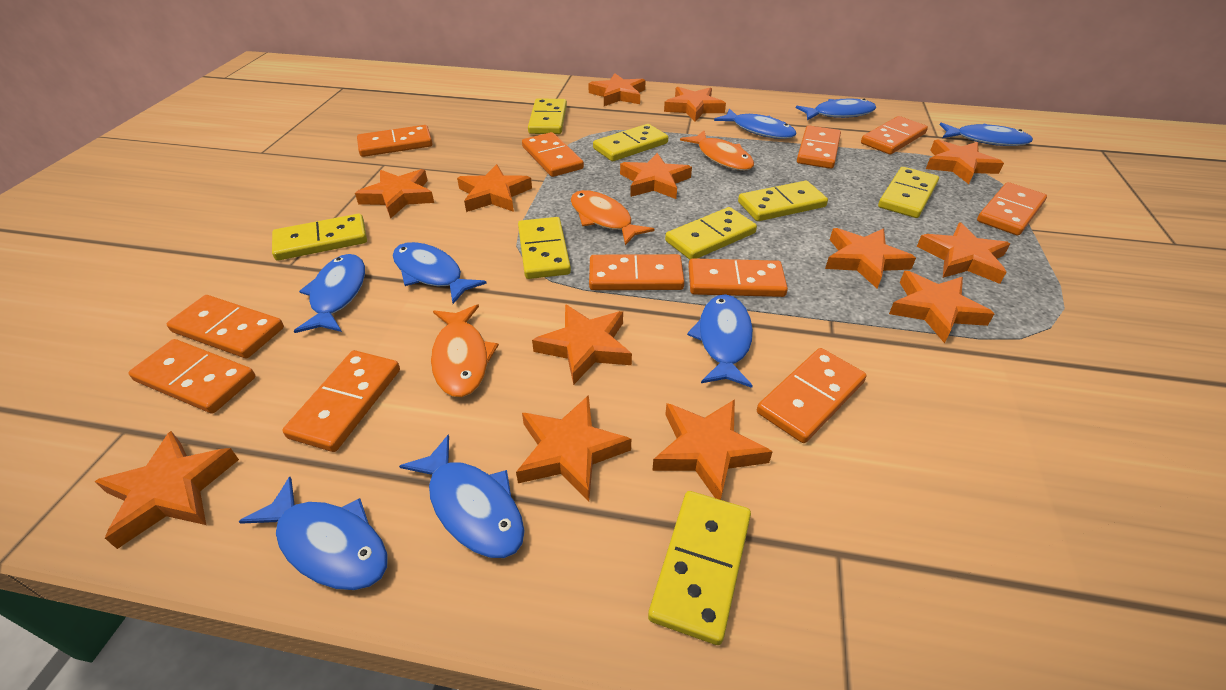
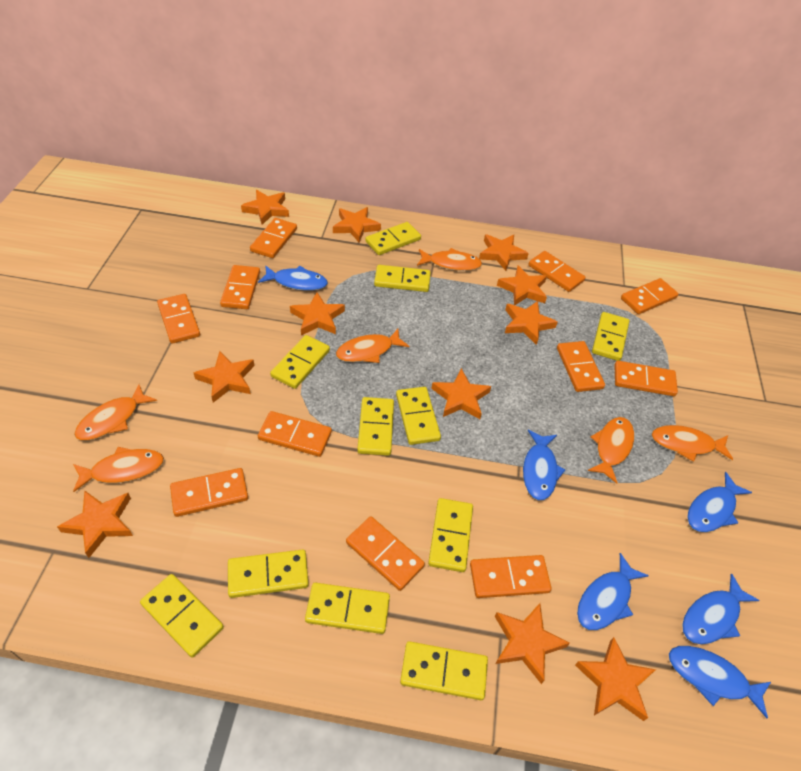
blue fish: 8 -> 6
orange fish: 3 -> 6
orange star: 13 -> 11
yellow domino: 8 -> 11

